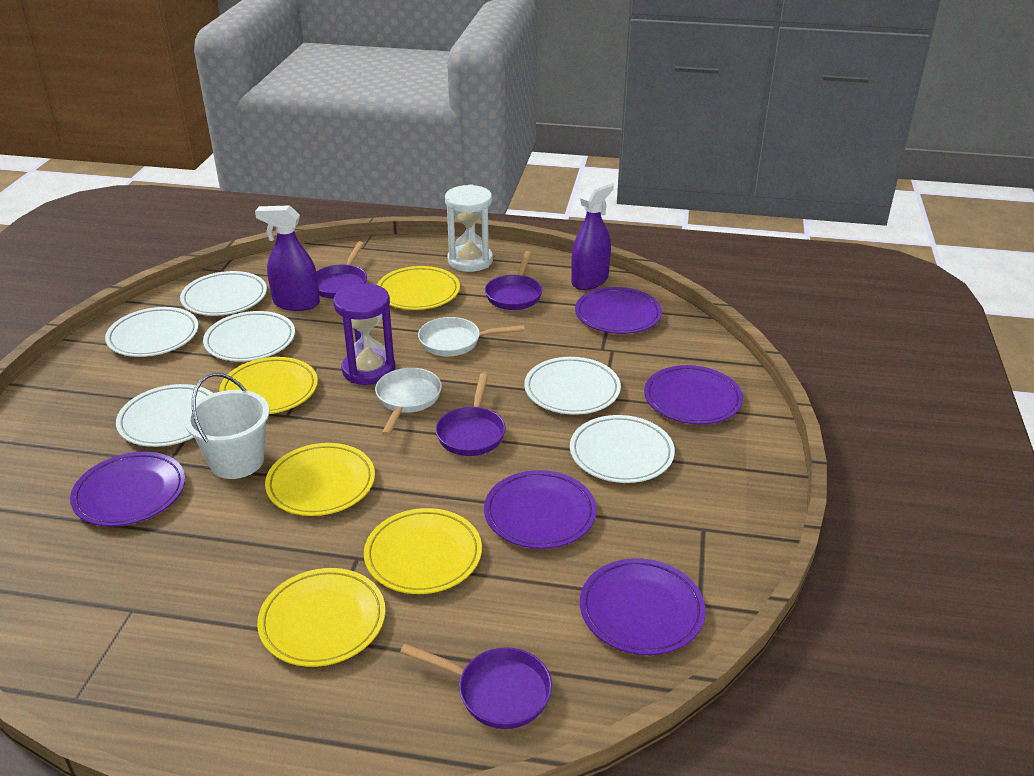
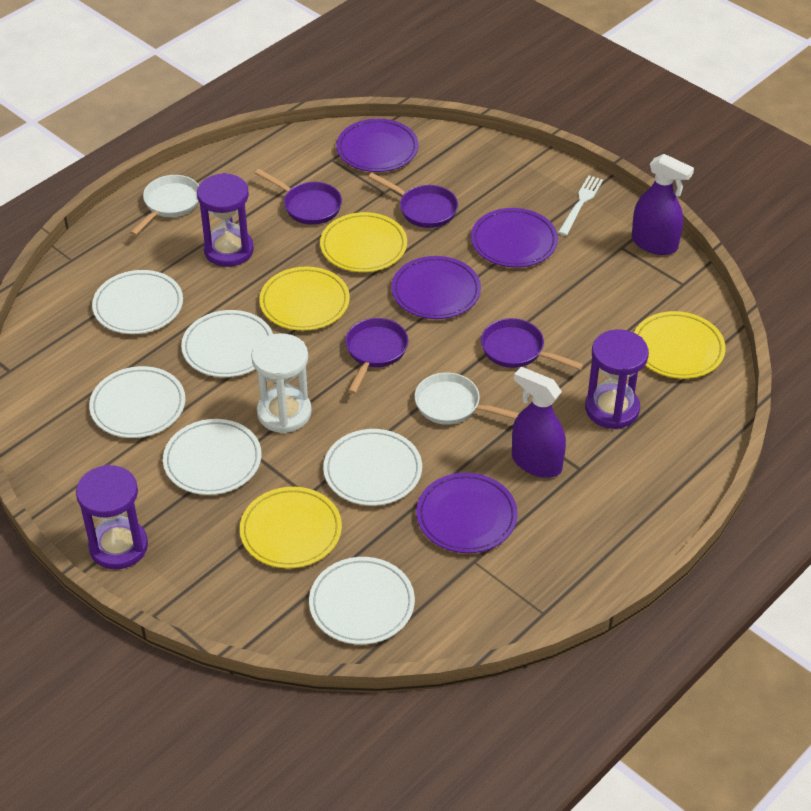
purple hourglass: 1 -> 3
purple plate: 5 -> 4
white bucket: 1 -> 0
white fork: 0 -> 1
yellow plate: 5 -> 4

